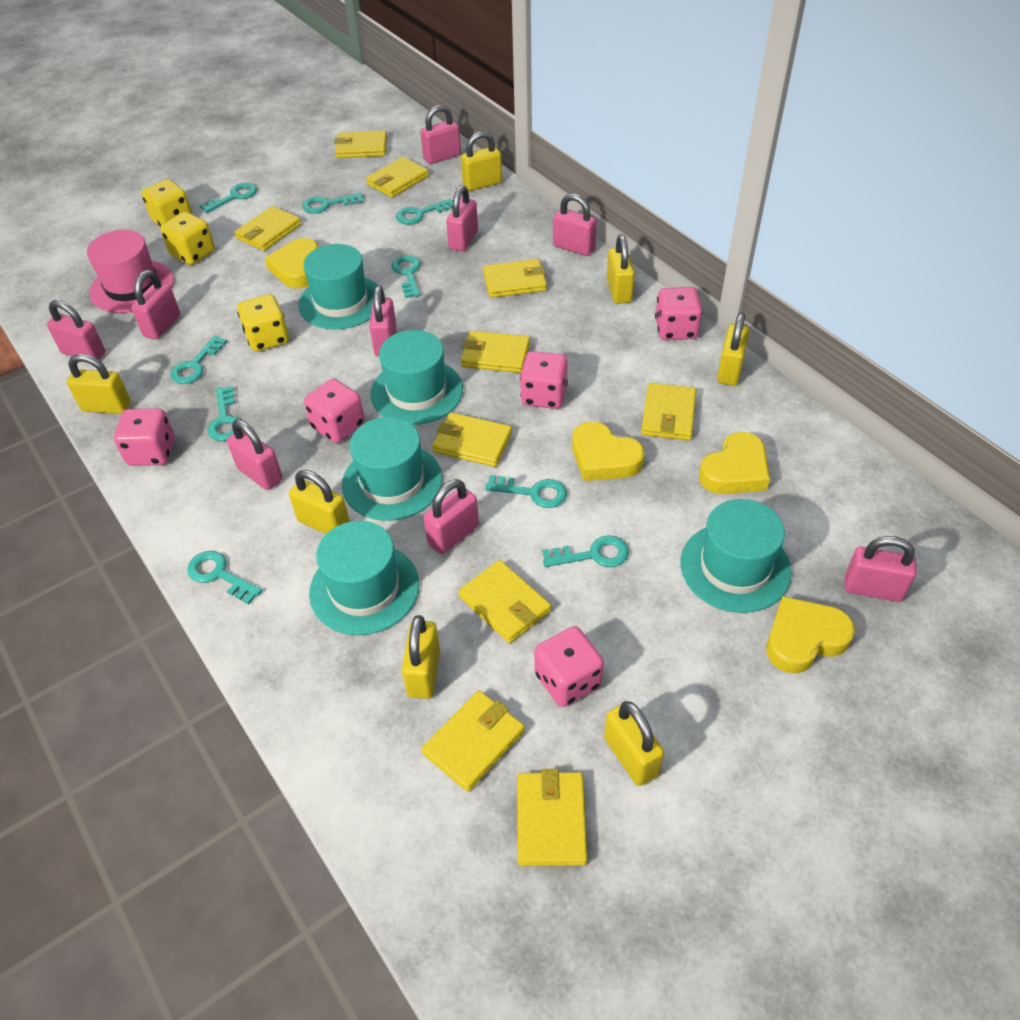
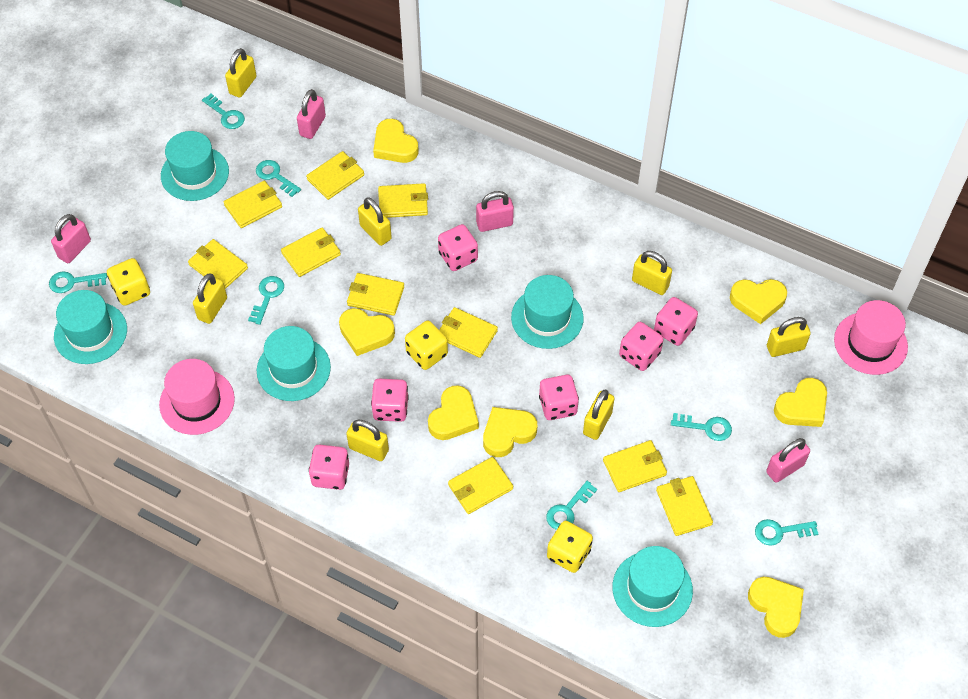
pink dice: 5 -> 6
pink hat: 1 -> 2
pink padlock: 9 -> 4
turquoise key: 9 -> 7
yellow heart: 4 -> 7

